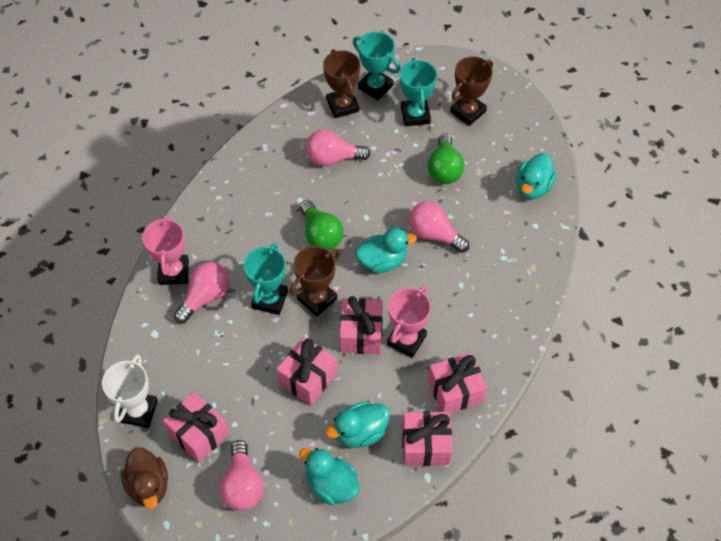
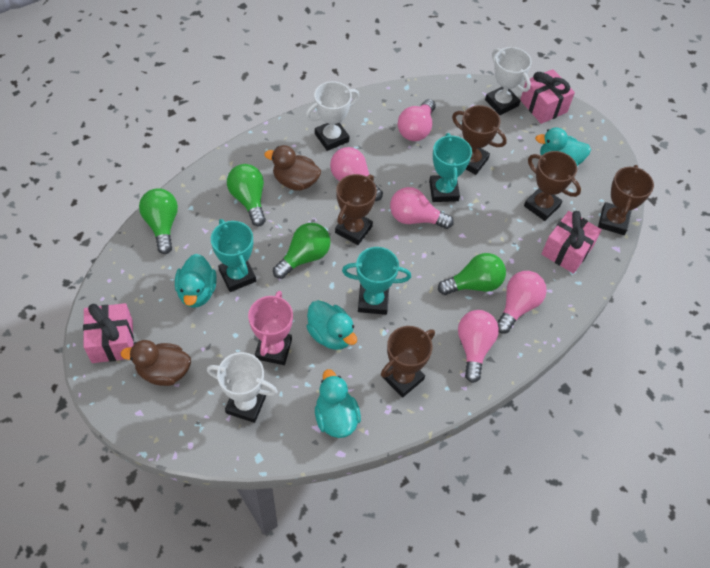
brown duck: 1 -> 2
brown trophy: 3 -> 5
green light bulb: 2 -> 4
pink gift: 5 -> 3
pink light bulb: 4 -> 5
pink trophy: 2 -> 1
white trophy: 1 -> 3

